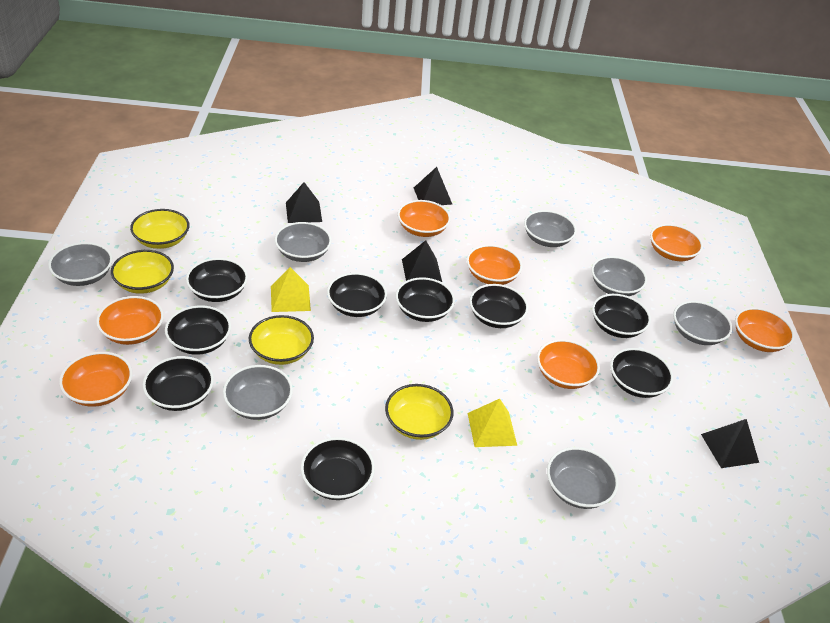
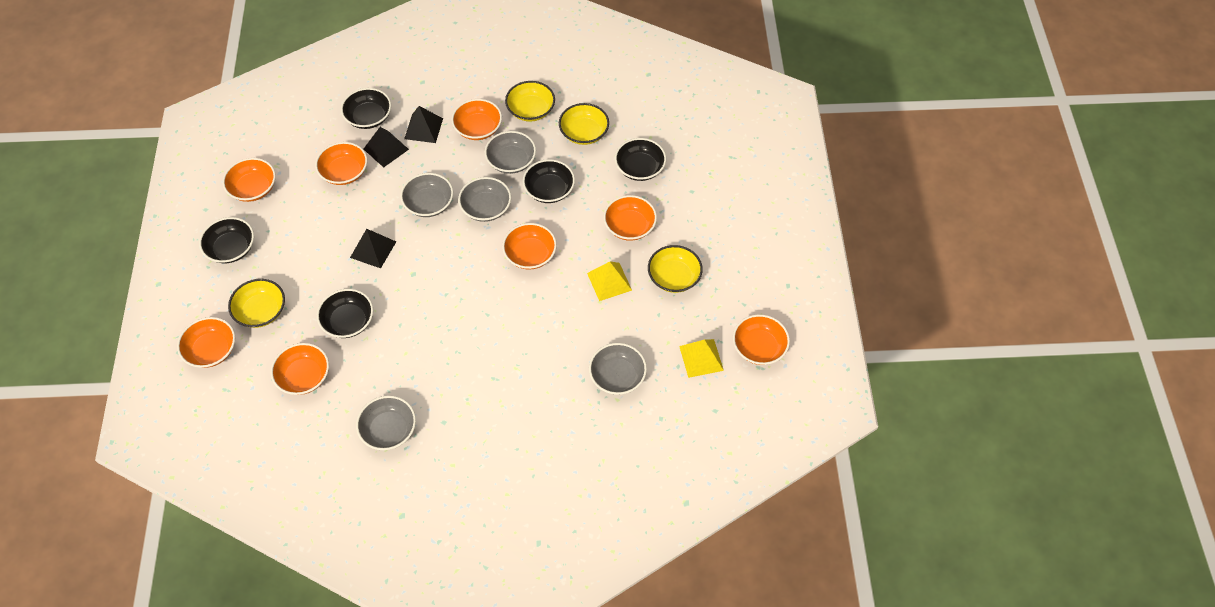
black bowl: 9 -> 5
black pyramid: 4 -> 3
grey bowl: 7 -> 5
orange bowl: 7 -> 8

